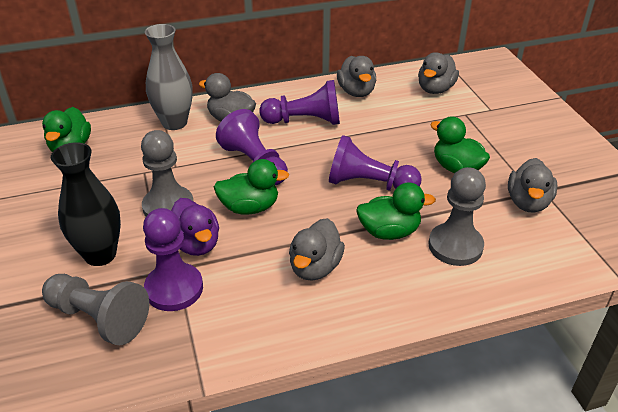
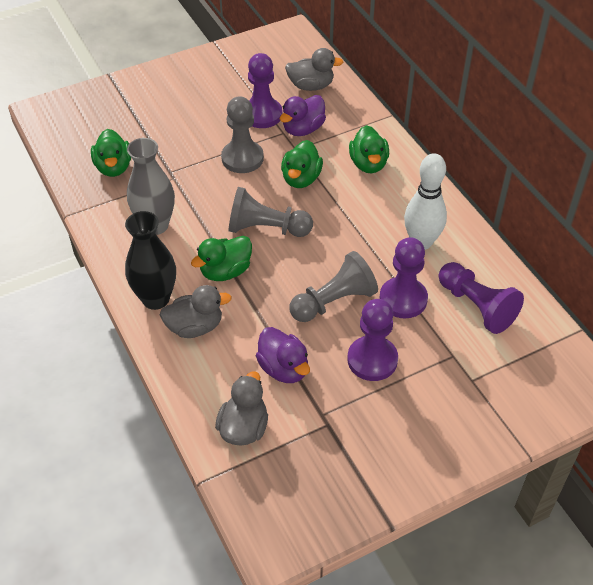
grey duck: 5 -> 3
purple duck: 1 -> 2
white bowling pin: 0 -> 1

